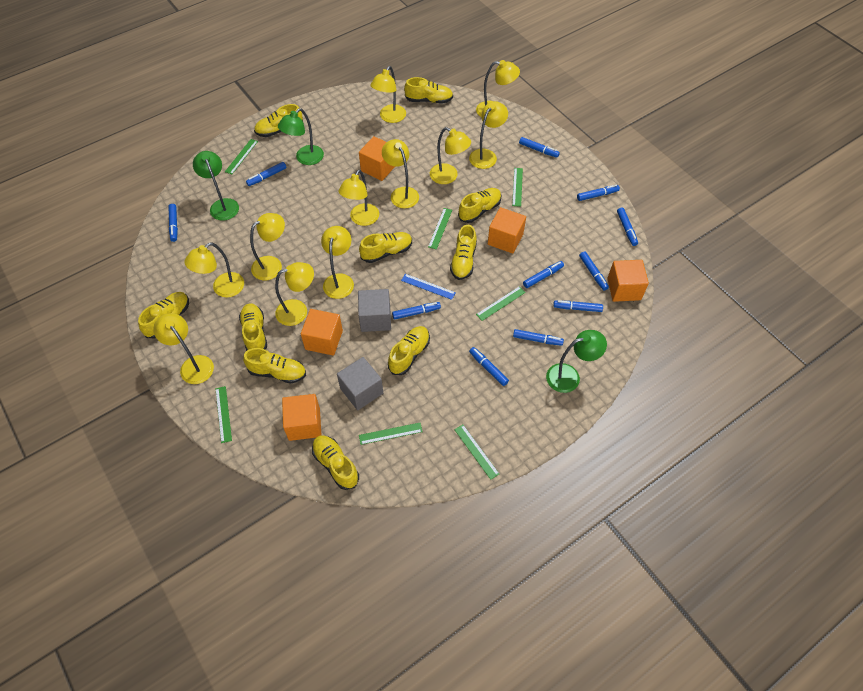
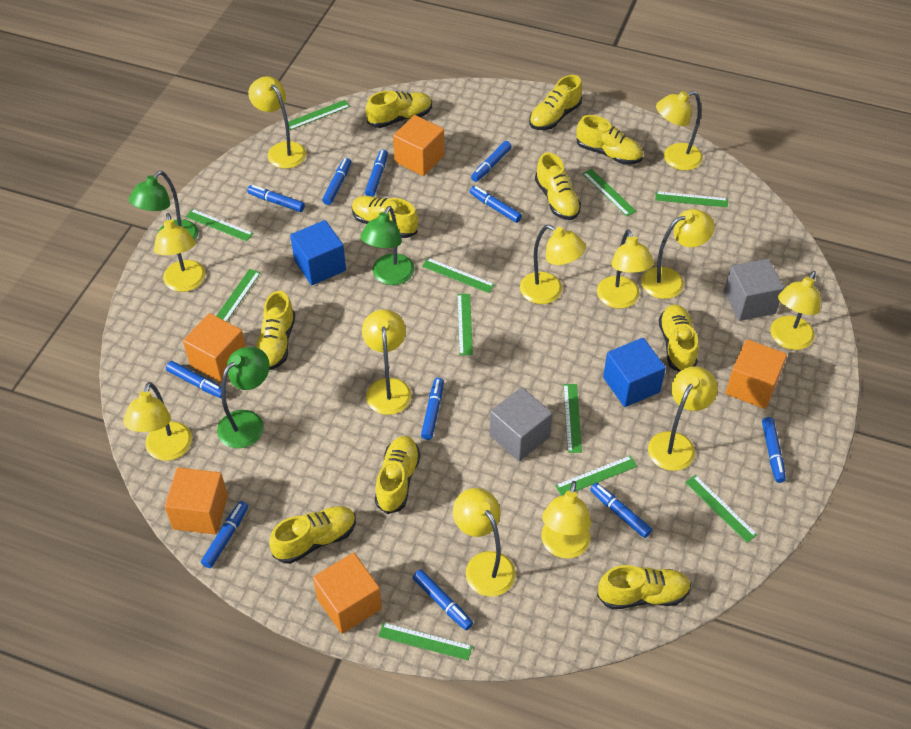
blue cube: 0 -> 2
blue ruler: 1 -> 0
green ruler: 7 -> 11
yellow lamp: 11 -> 12

